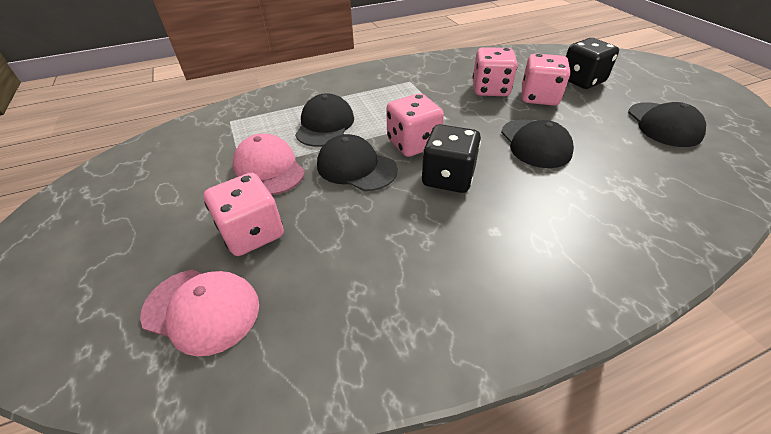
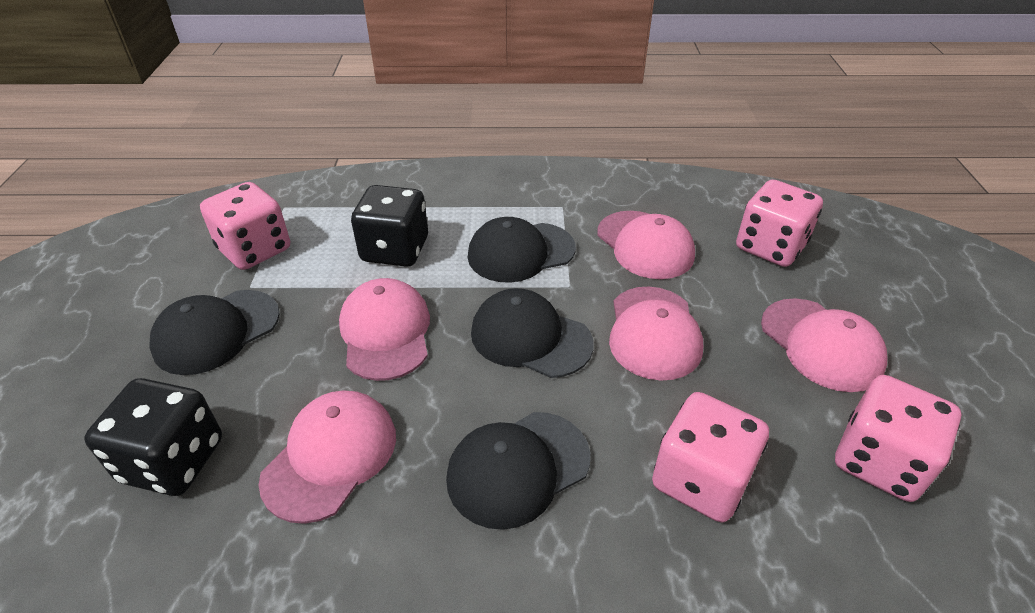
pink cap: 2 -> 5

